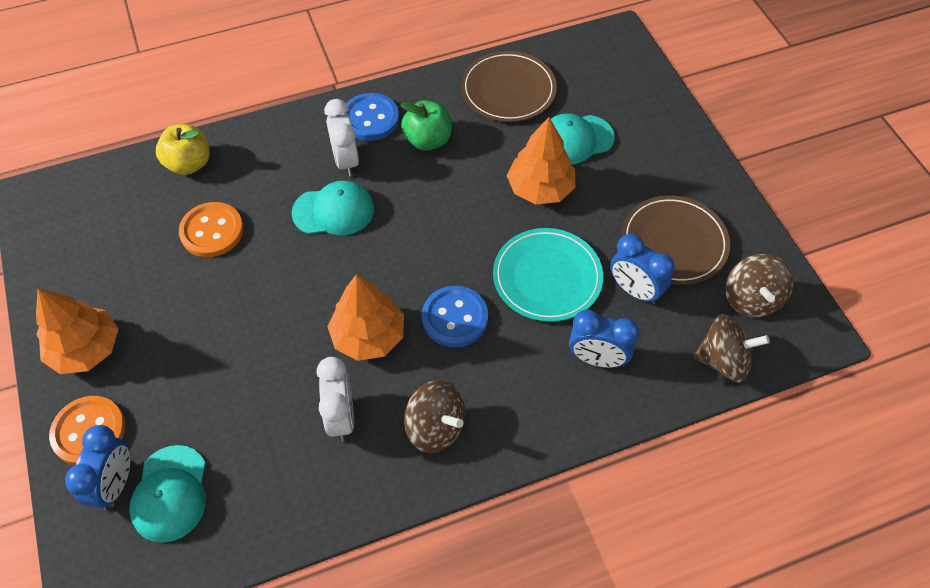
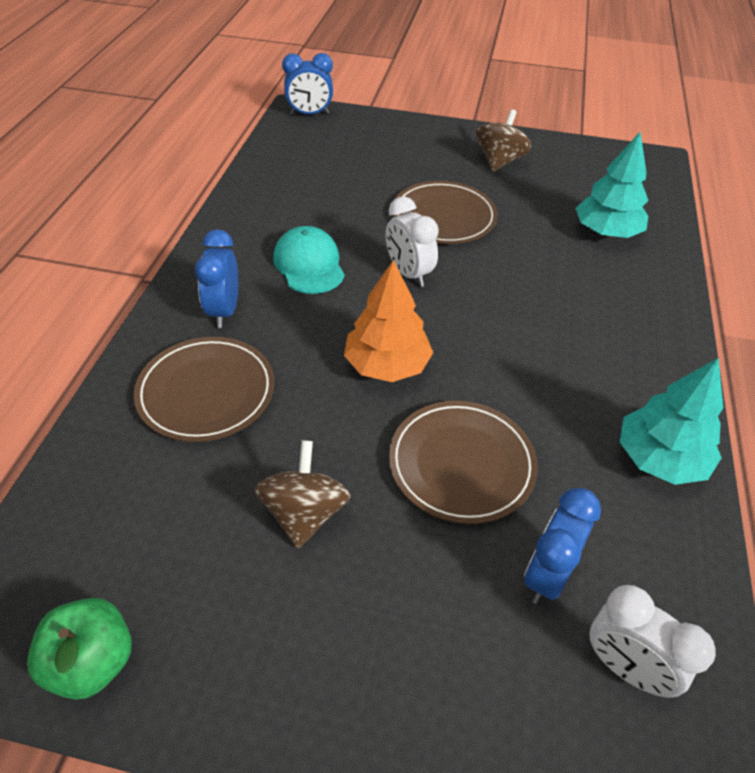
blue button: 2 -> 0
brown plate: 2 -> 3
brown spinning top: 3 -> 2
orange button: 2 -> 0
orange tree: 3 -> 1
turquoise cap: 3 -> 1
turquoise plate: 1 -> 0
turquoise tree: 0 -> 2
yellow apple: 1 -> 0

